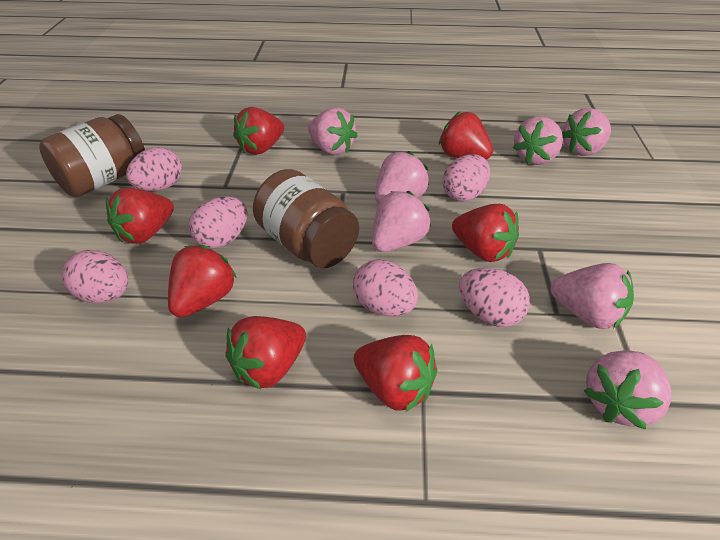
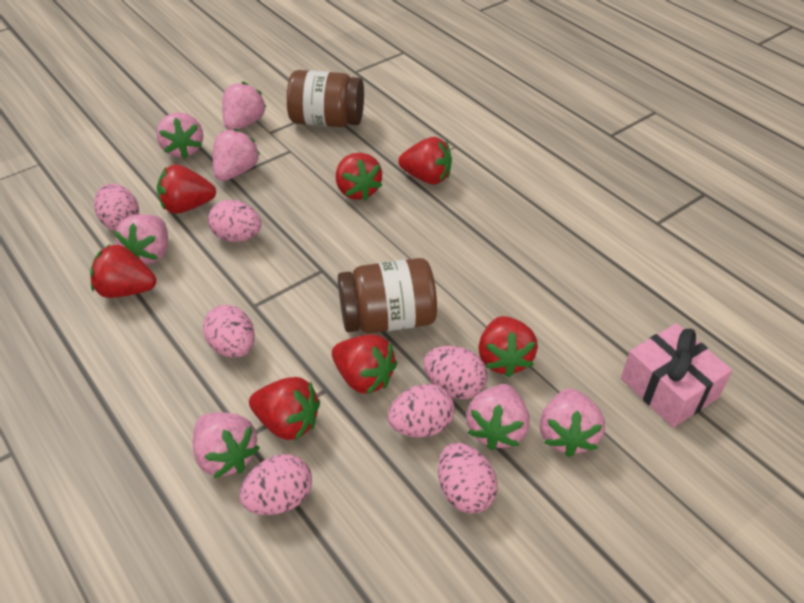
pink egg: 6 -> 7
pink gift: 0 -> 1

